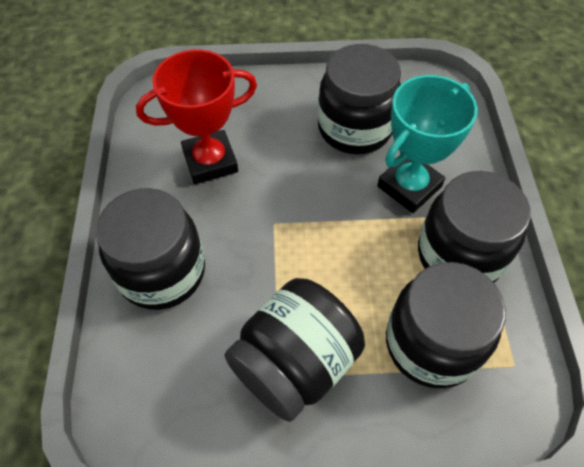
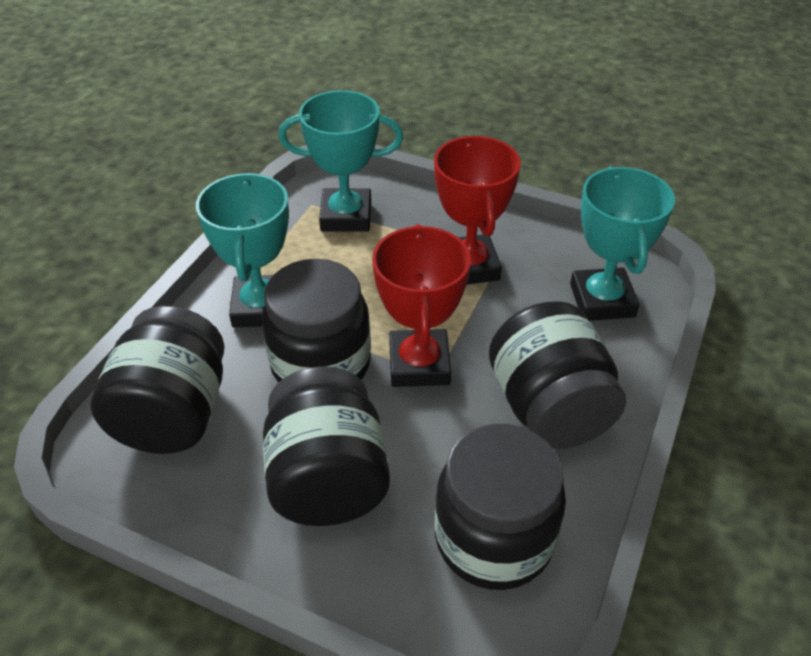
red trophy: 1 -> 2
turquoise trophy: 1 -> 3

